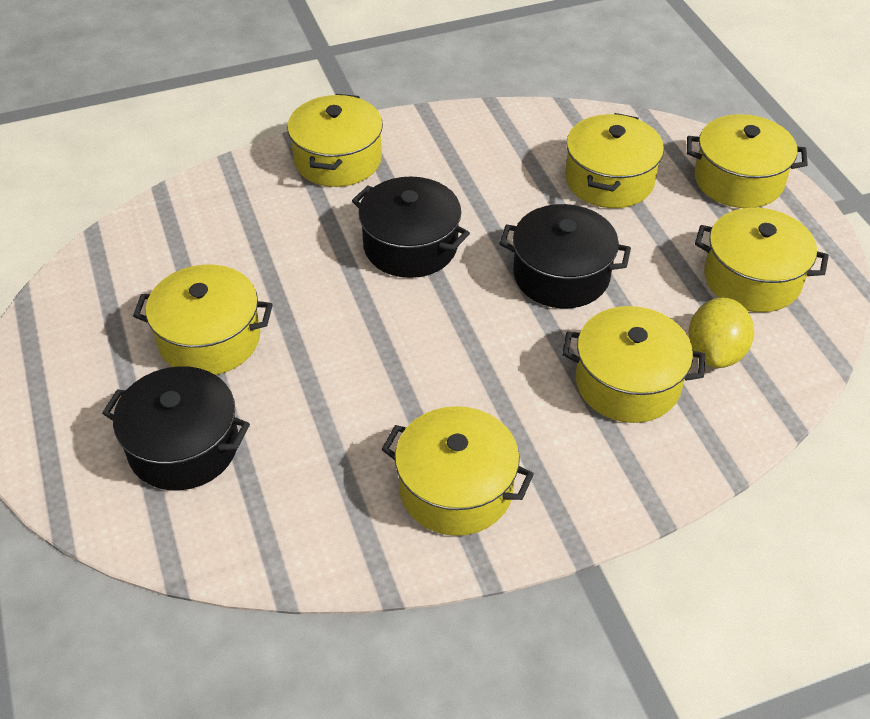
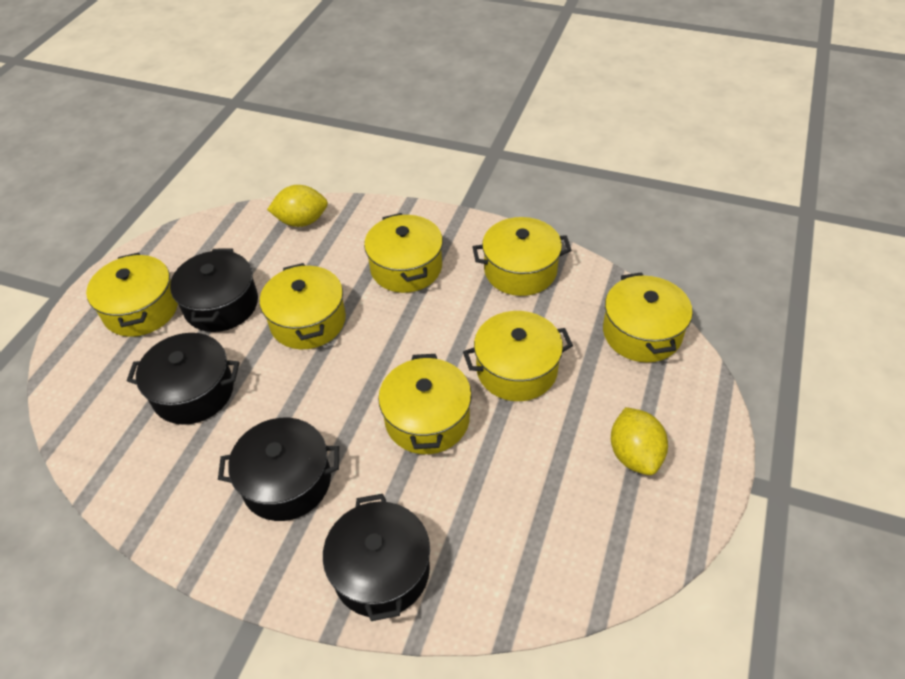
black pot: 3 -> 4
yellow lemon: 1 -> 2

